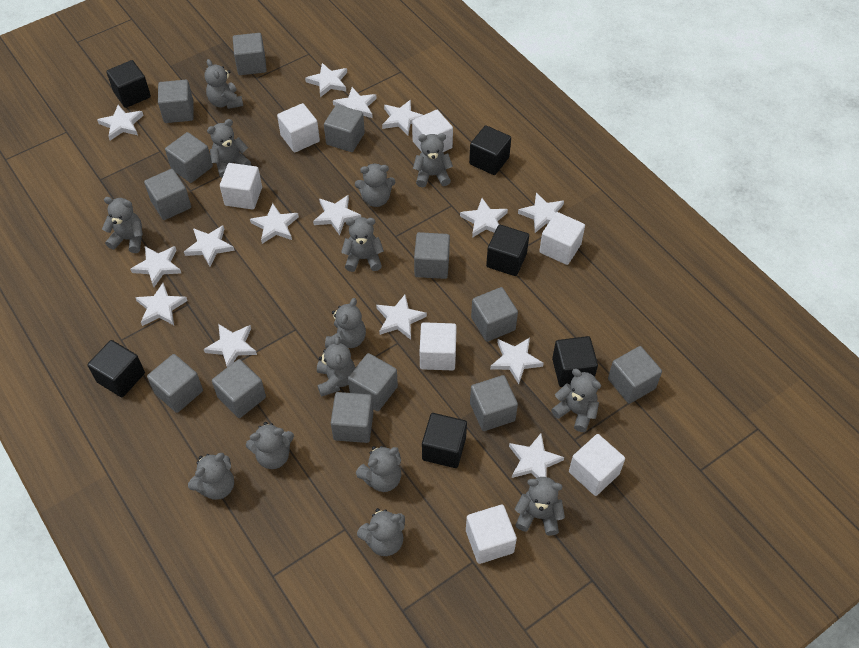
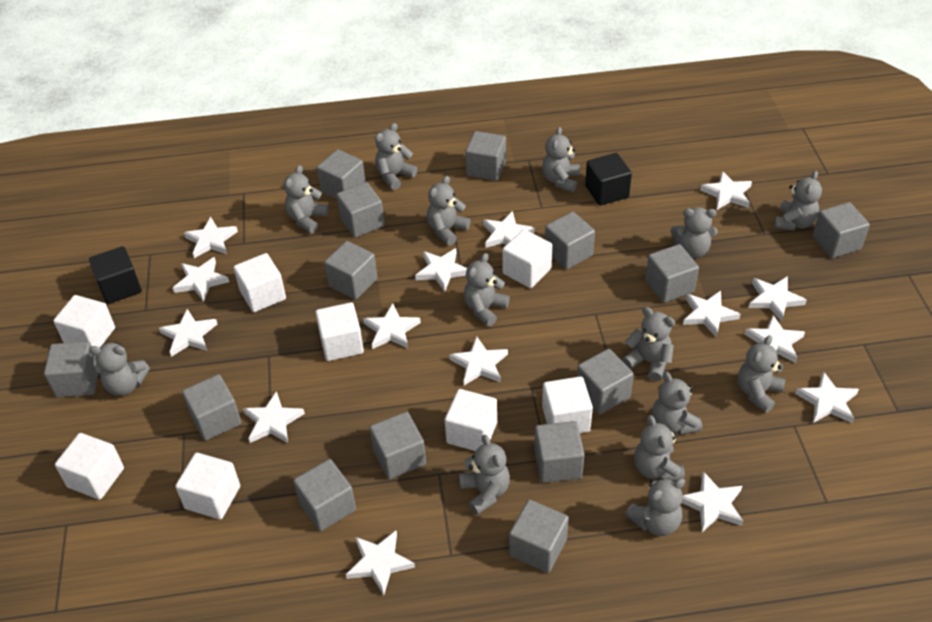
black cube: 6 -> 2
grey cube: 13 -> 14
white cube: 7 -> 8

